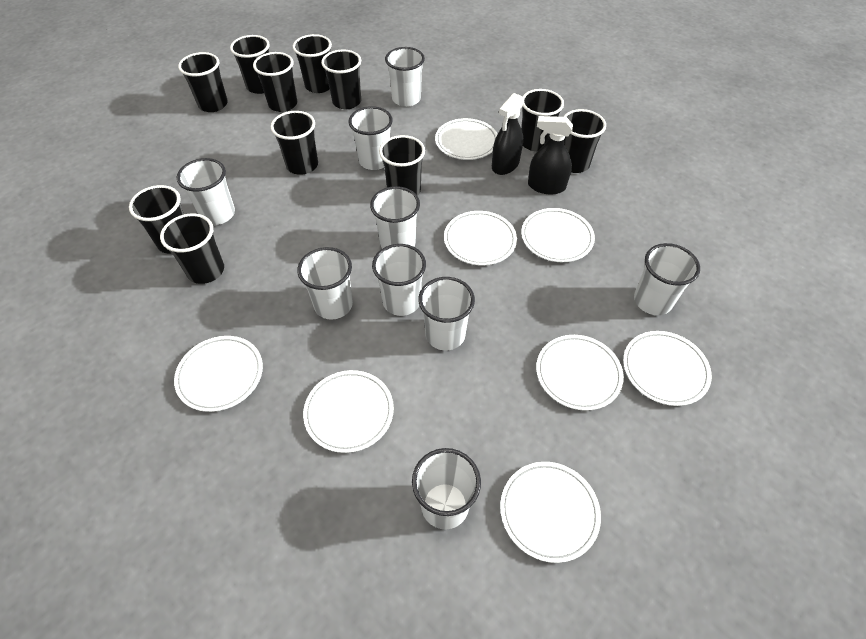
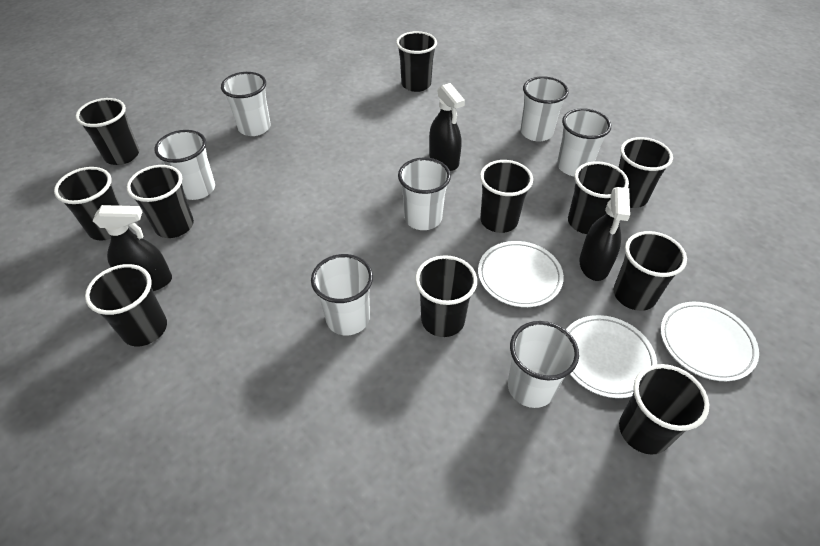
black spray bottle: 2 -> 3
white cup: 9 -> 7
white plate: 8 -> 3

